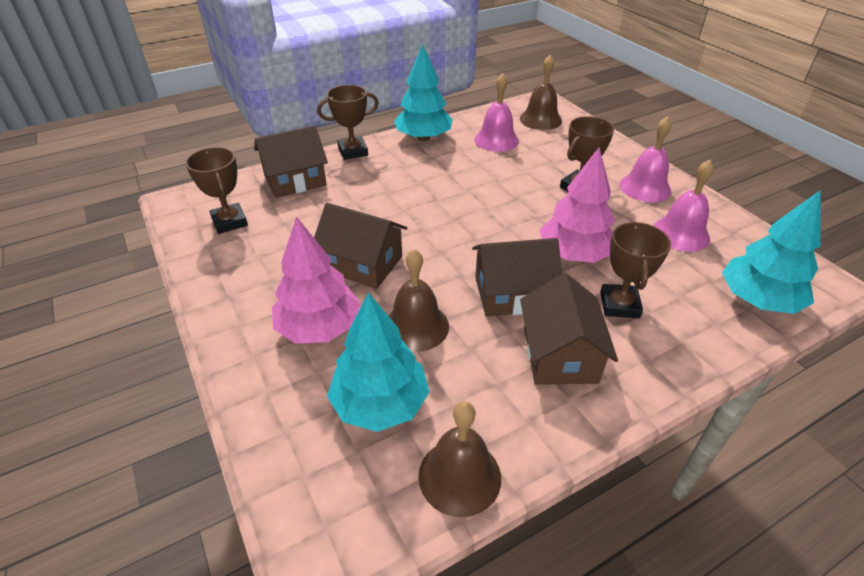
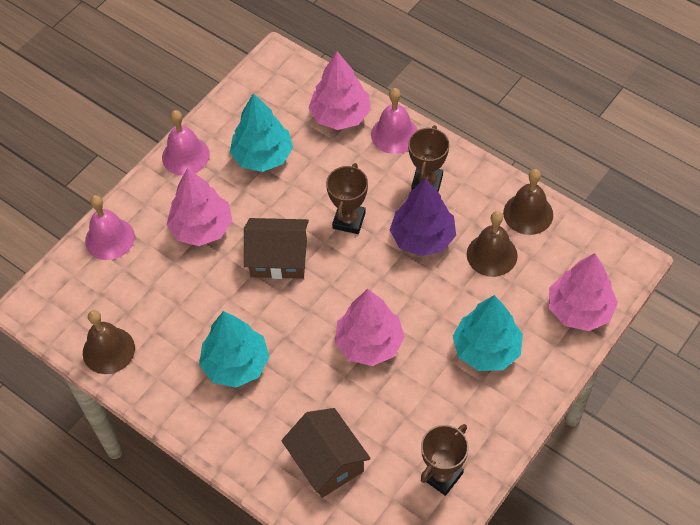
brown house: 4 -> 2
brown trophy: 4 -> 3
pink tree: 2 -> 4
purple tree: 0 -> 1

